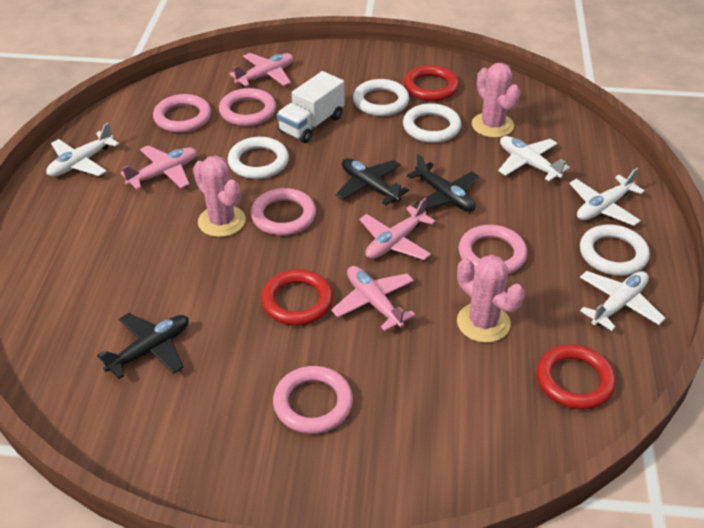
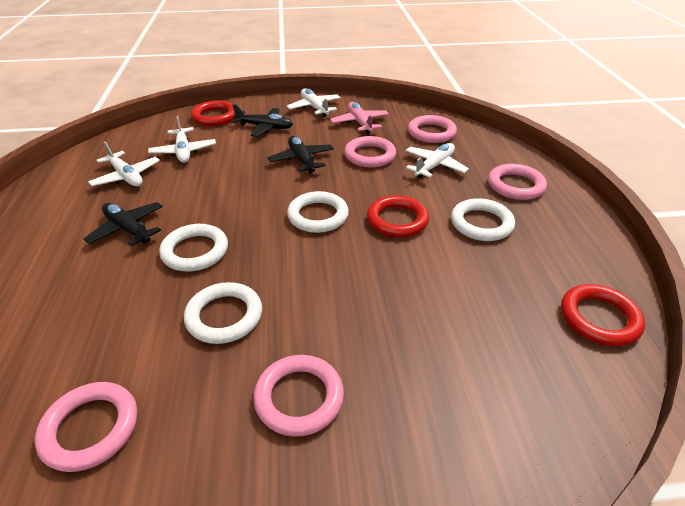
pink cactus: 3 -> 0
pink plane: 4 -> 1
white truck: 1 -> 0

